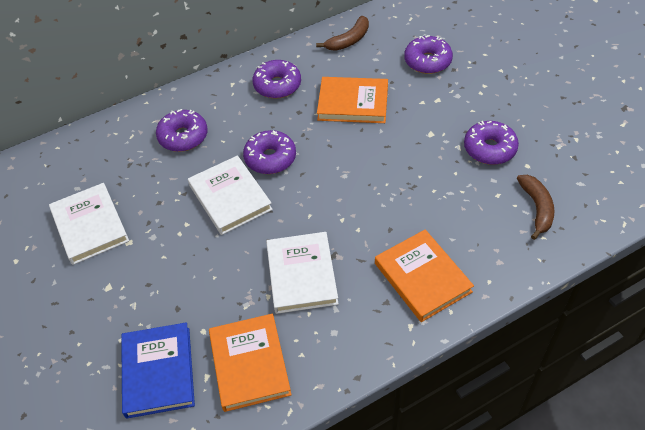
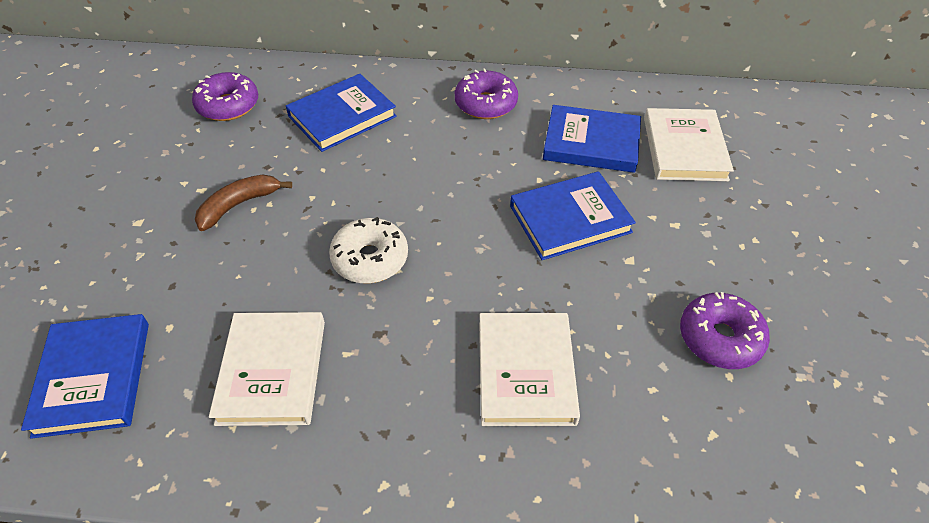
blue book: 1 -> 4
brown banana: 2 -> 1
orange book: 3 -> 0
purple donut: 5 -> 3
white donut: 0 -> 1

